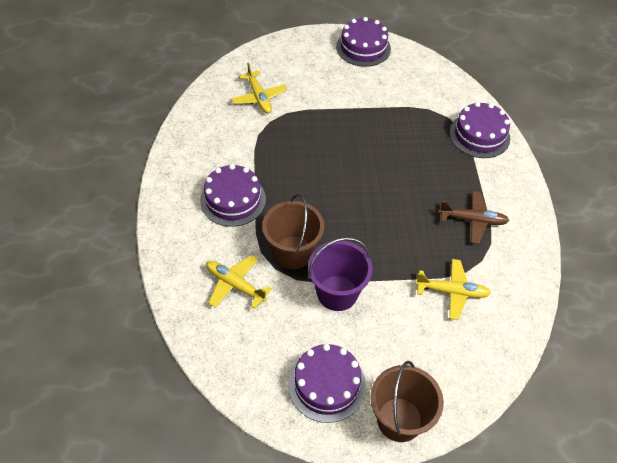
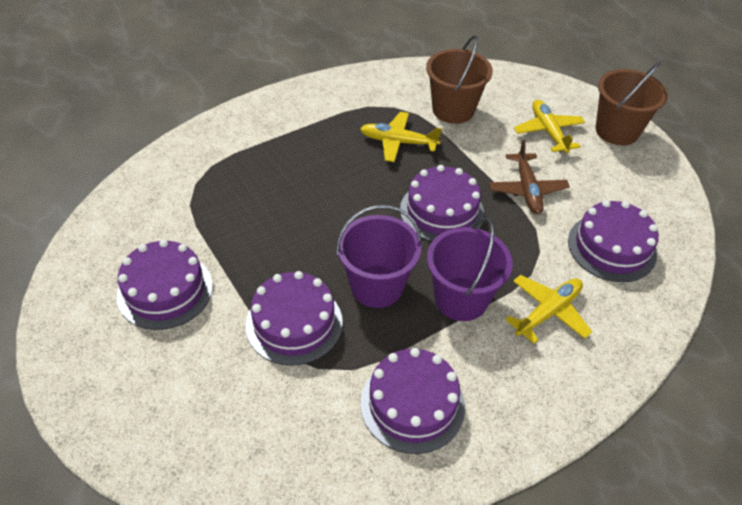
purple bucket: 1 -> 2
purple cake: 4 -> 5

